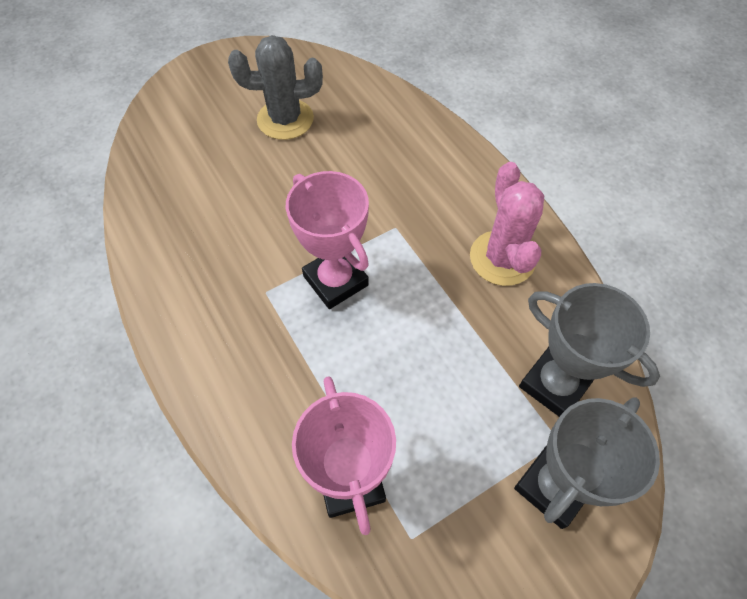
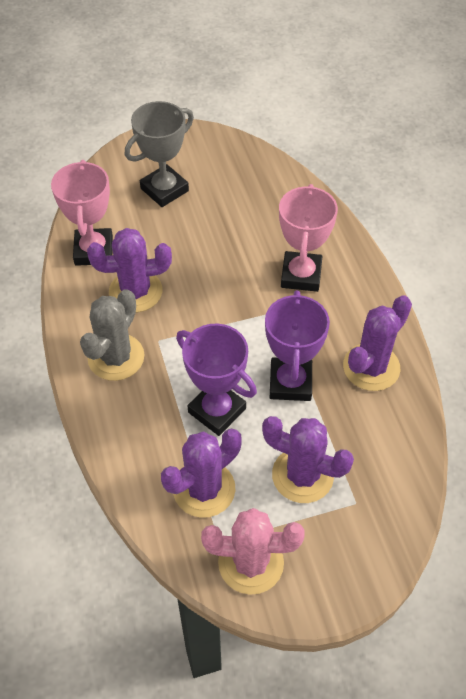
grey trophy: 2 -> 1
purple cactus: 0 -> 4
purple trophy: 0 -> 2

